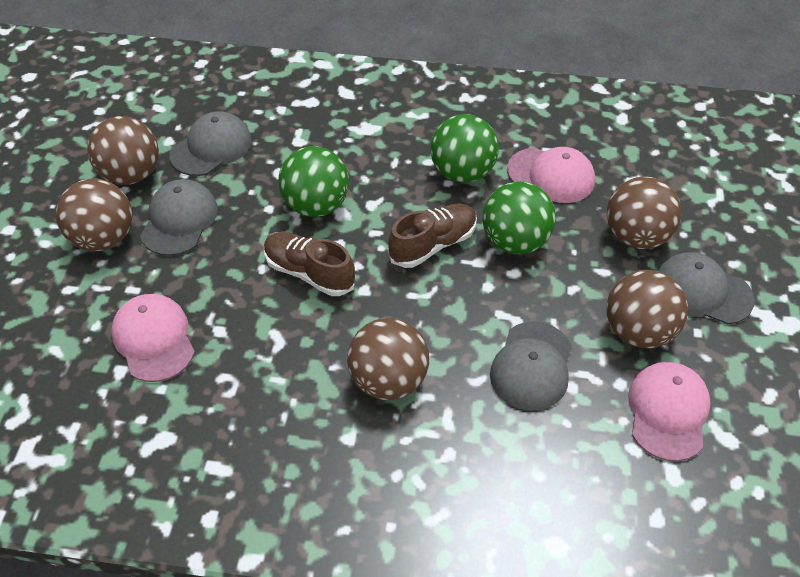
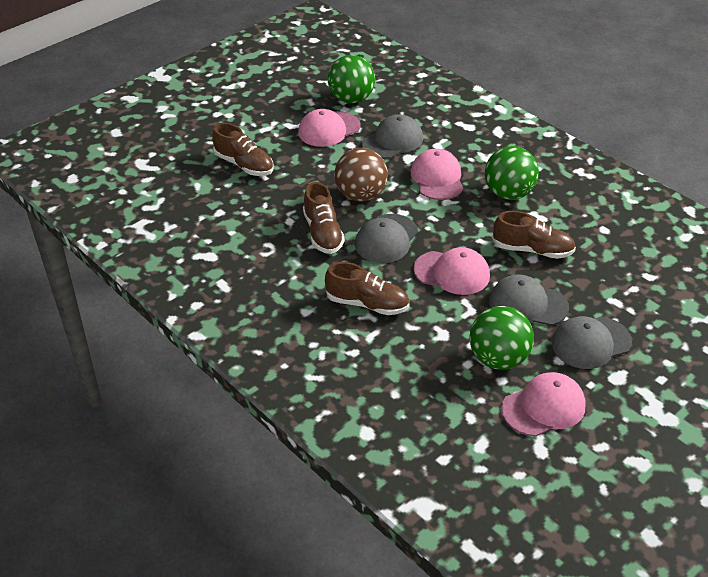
brown ball: 5 -> 1
brown shoe: 2 -> 4
pink cap: 3 -> 4

